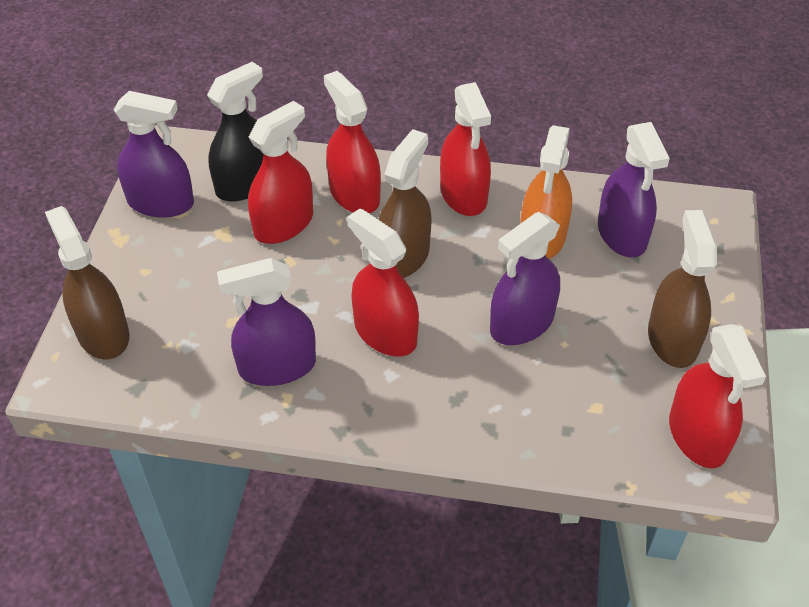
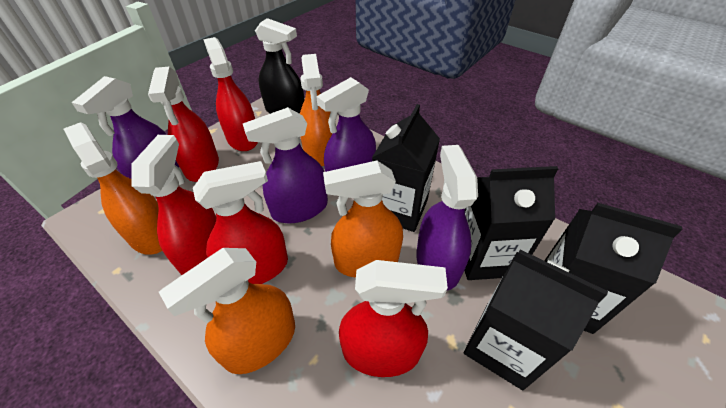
black carton: 0 -> 4
brown spray bottle: 3 -> 0
orange spray bottle: 1 -> 4

